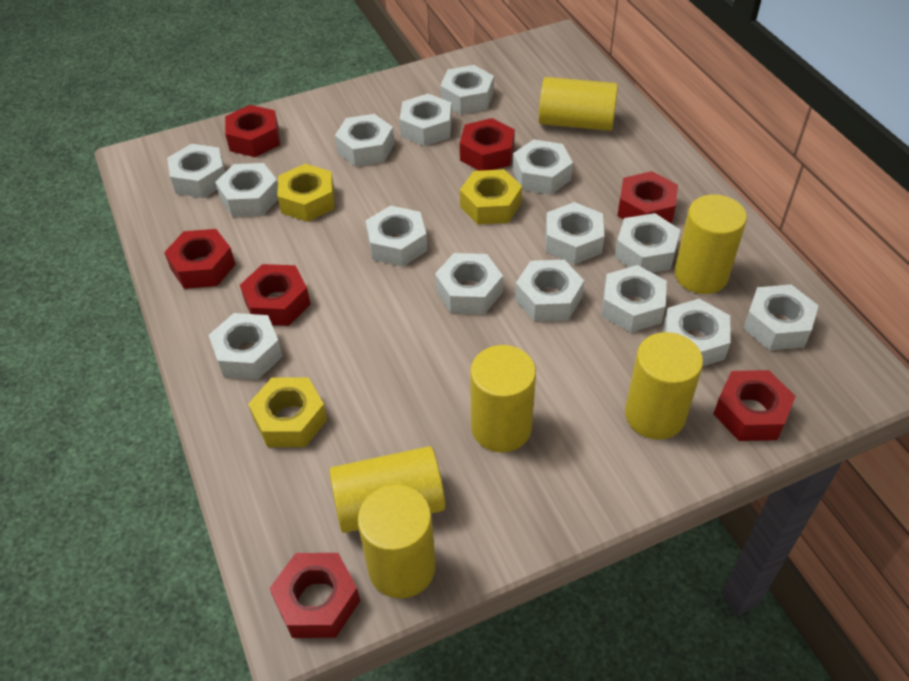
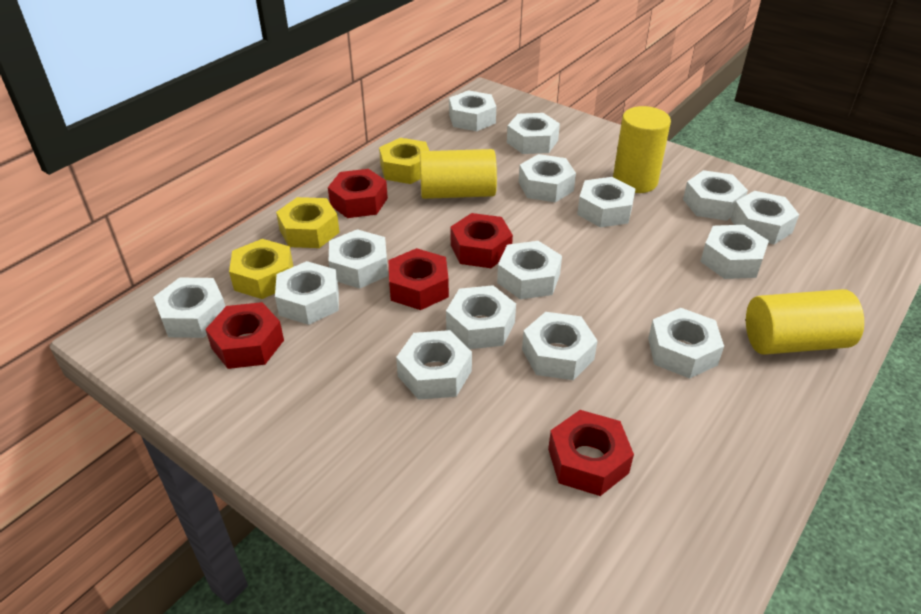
red nut: 7 -> 5
yellow cylinder: 6 -> 3

